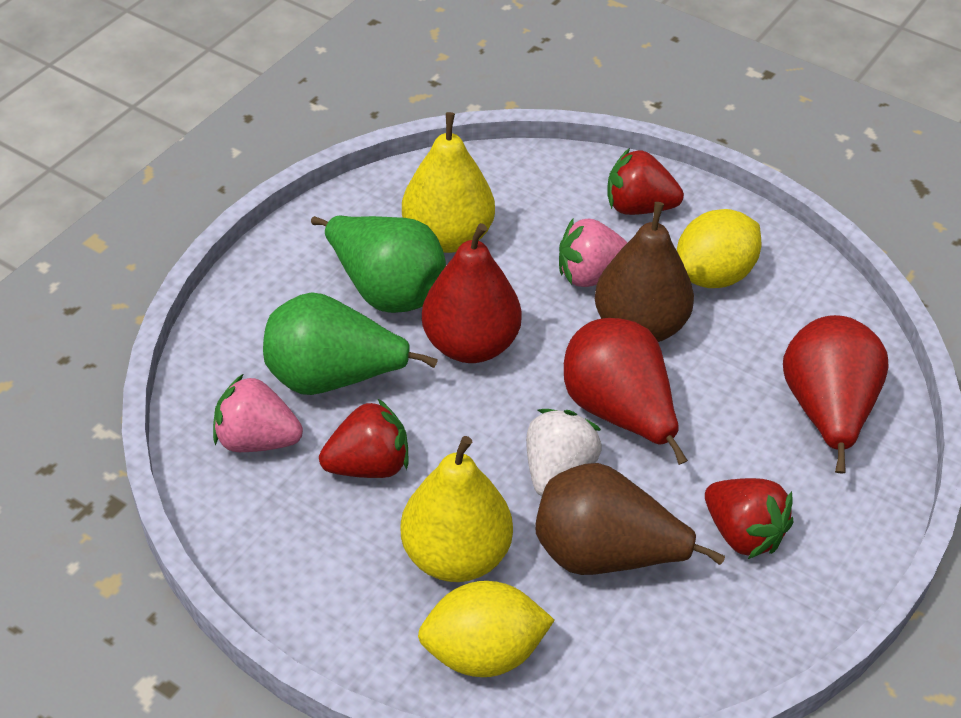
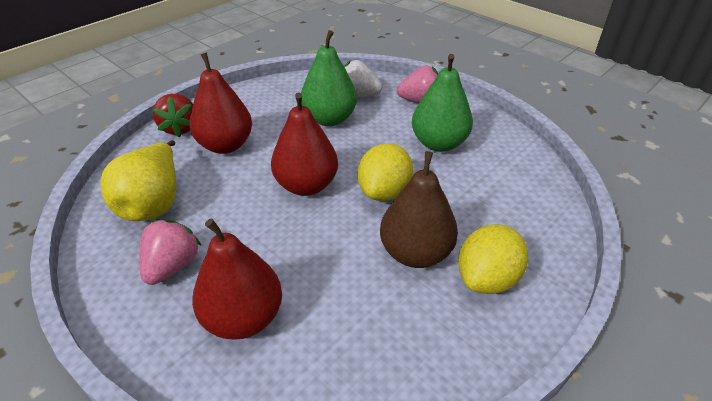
brown pear: 2 -> 1
red strawberry: 3 -> 1
yellow pear: 2 -> 1

